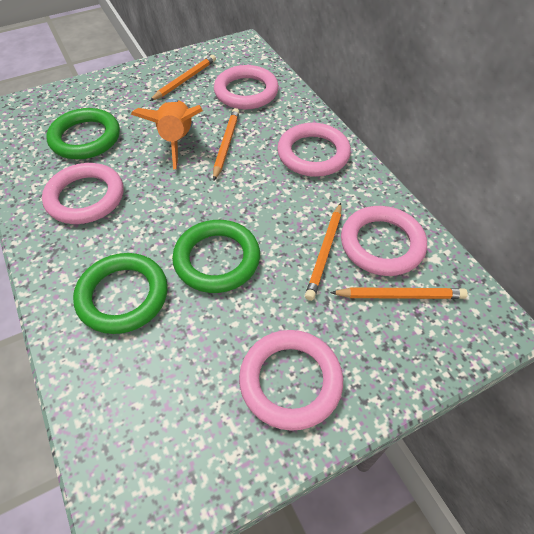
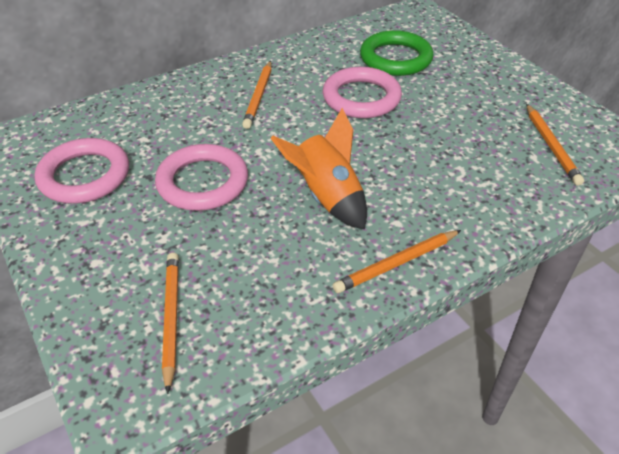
green ring: 3 -> 1
pink ring: 5 -> 3

